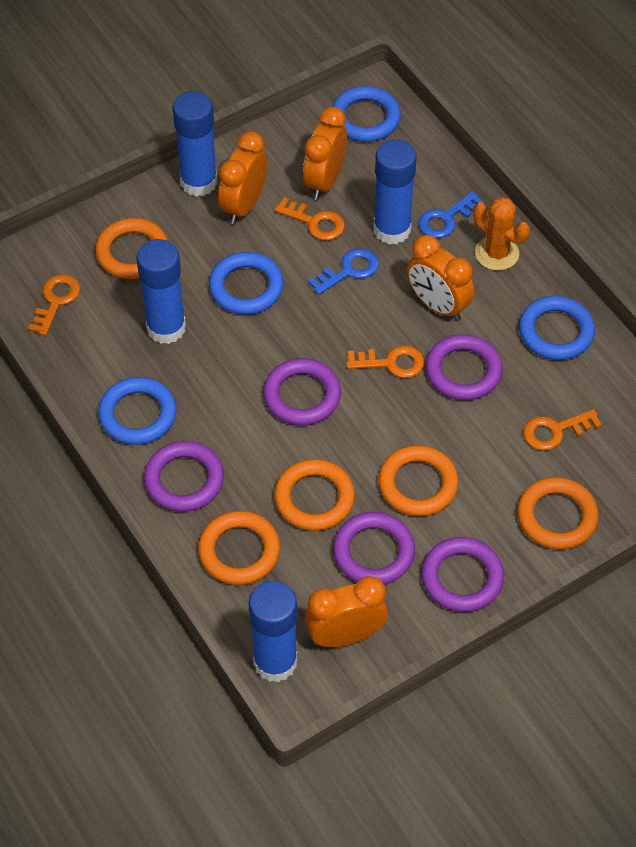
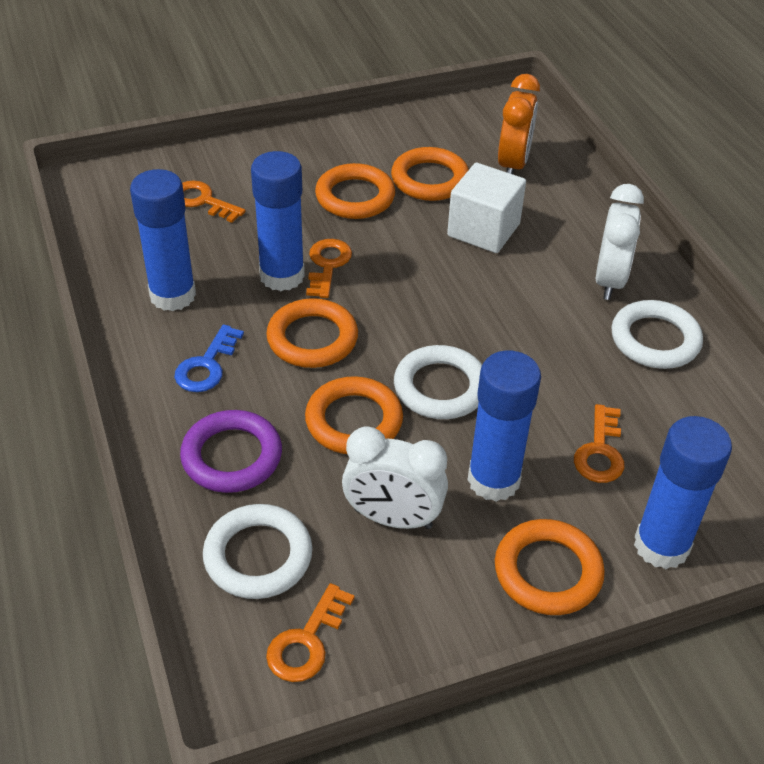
blue key: 2 -> 1
blue ring: 4 -> 0
orange cactus: 1 -> 0
orange clock: 4 -> 1
purple ring: 5 -> 1
white clock: 0 -> 2
white cube: 0 -> 1
white ring: 0 -> 3

